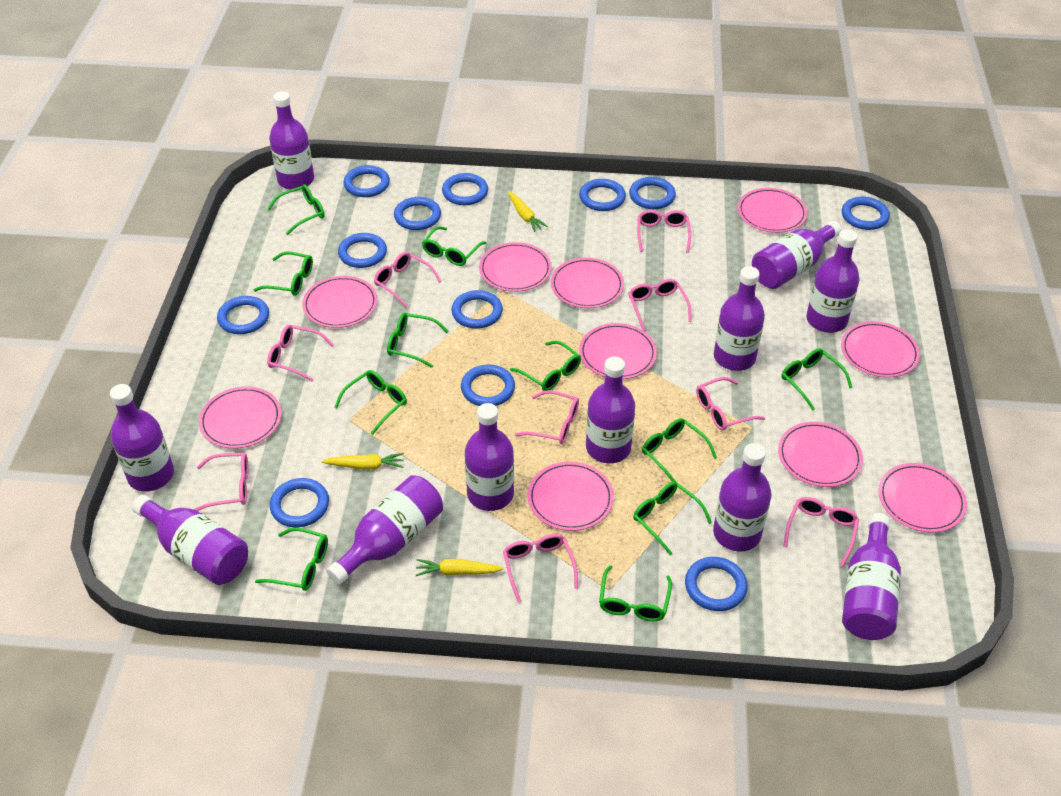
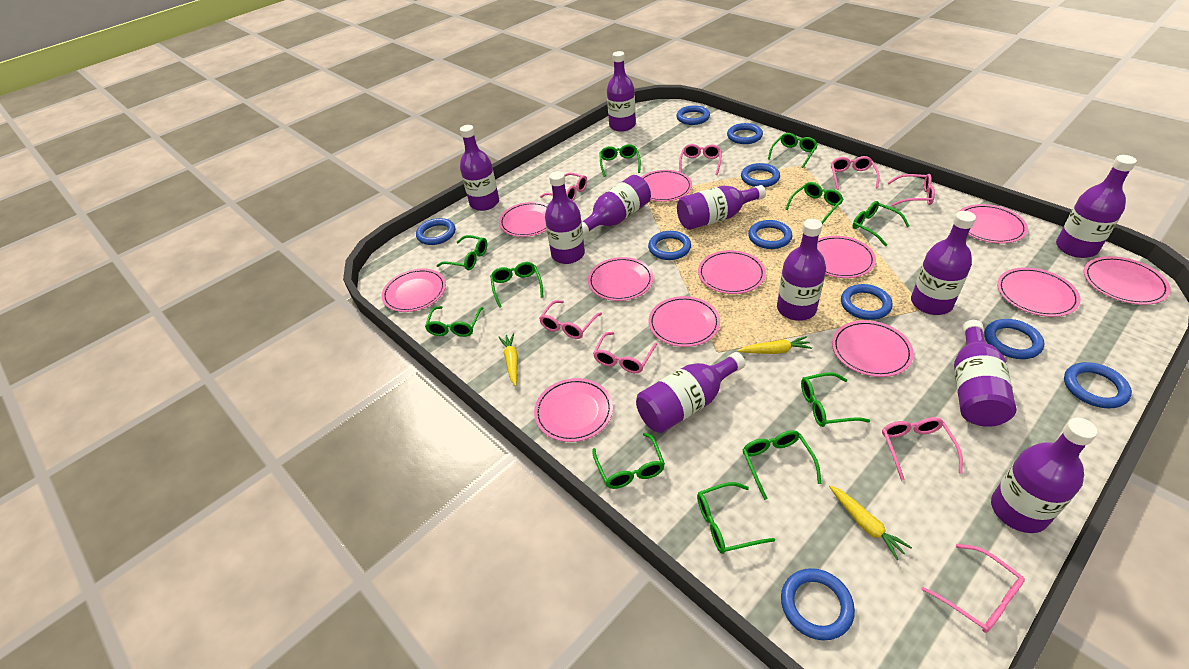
blue ring: 12 -> 10
pink glasses: 9 -> 8
pink plate: 10 -> 12

